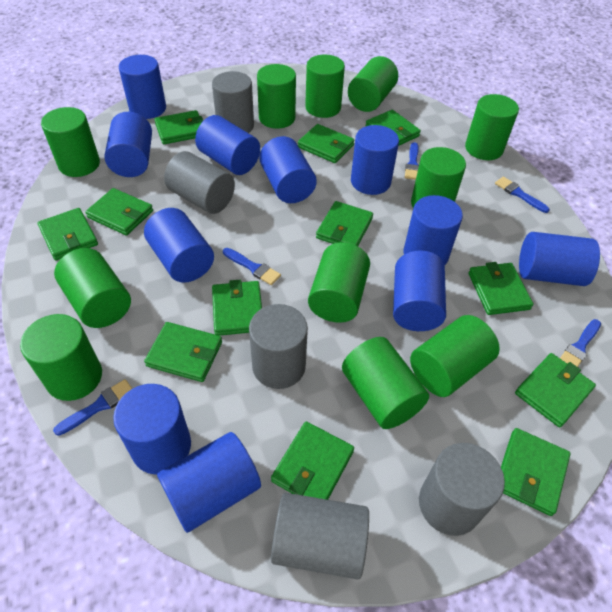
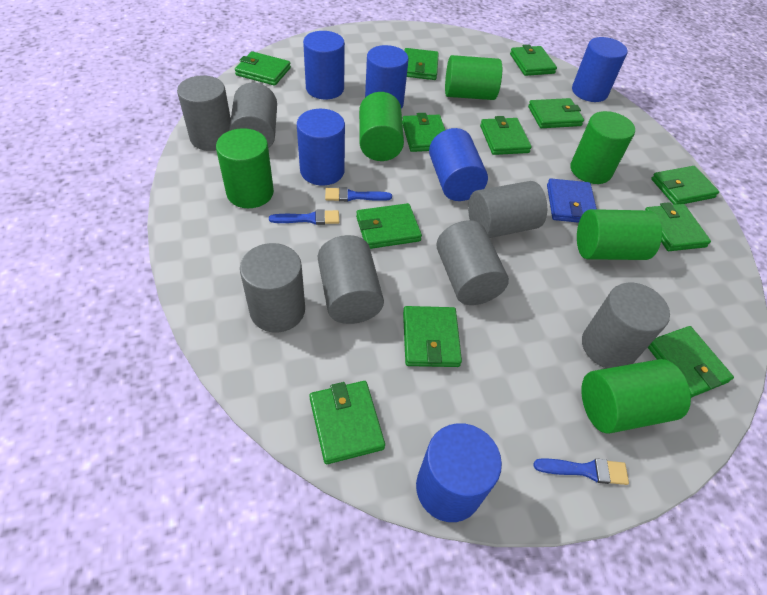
blue brush: 5 -> 3
blue cylinder: 11 -> 6
blue wallet: 0 -> 1
green cylinder: 11 -> 6
grey cylinder: 5 -> 7

